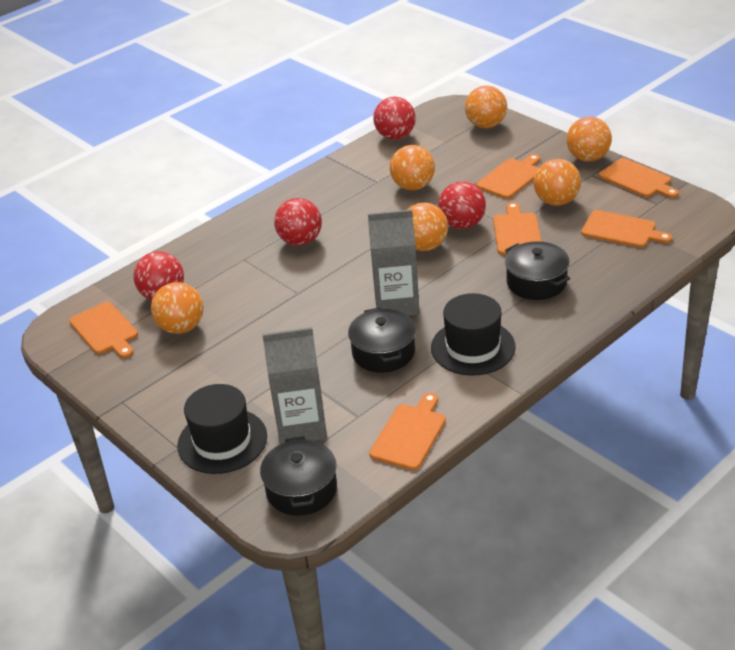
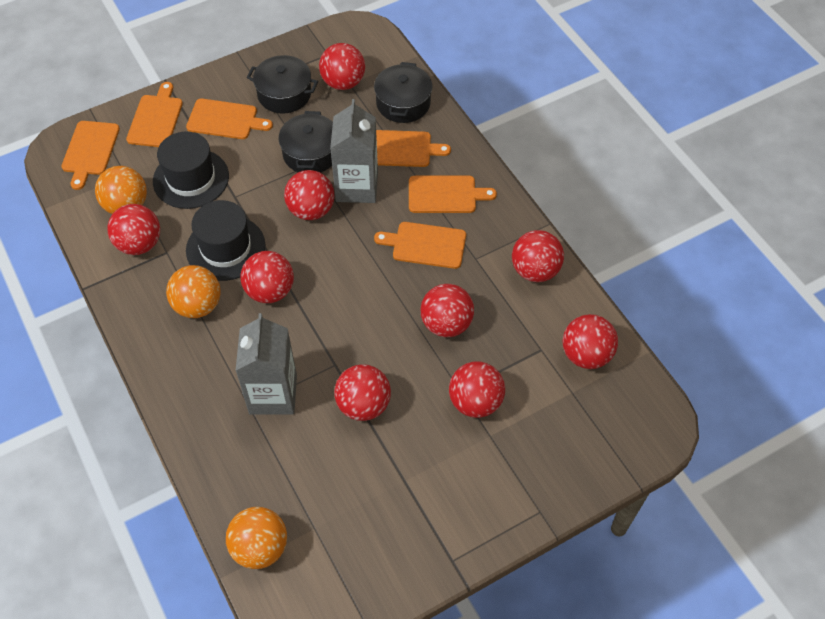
orange ball: 6 -> 3
red ball: 4 -> 9

